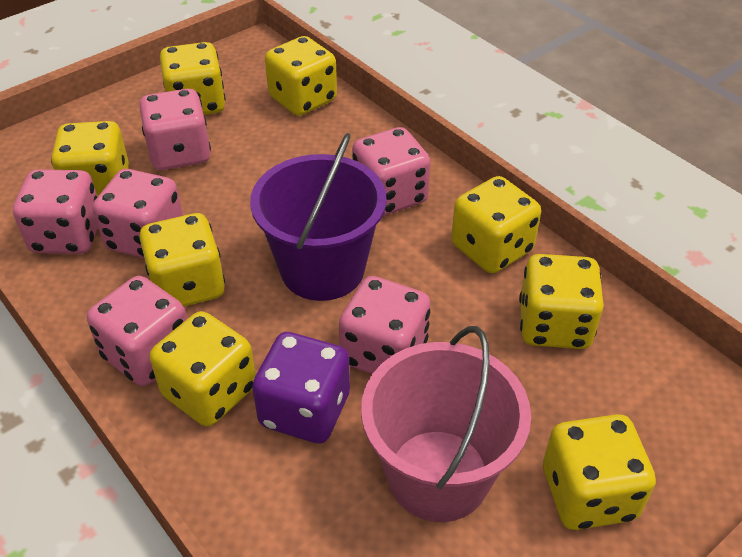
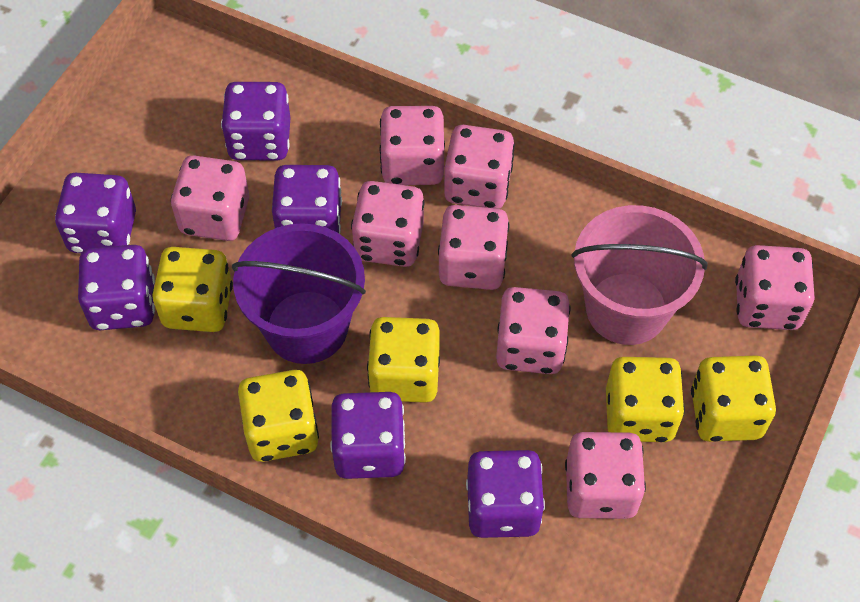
pink dice: 6 -> 8
purple dice: 1 -> 6
yellow dice: 8 -> 5

